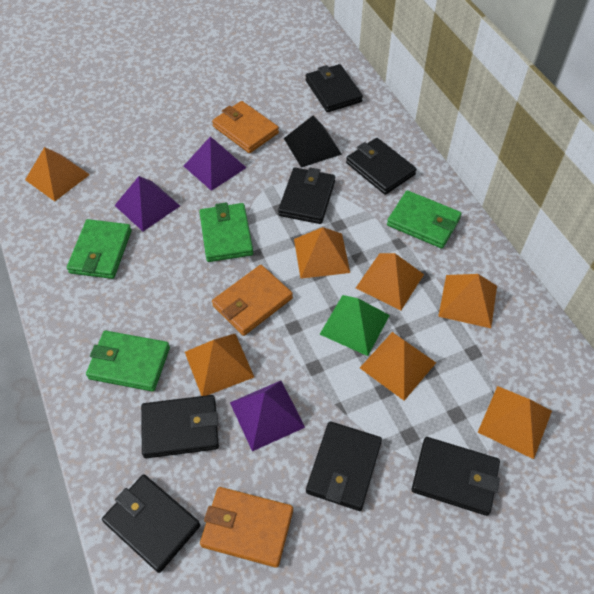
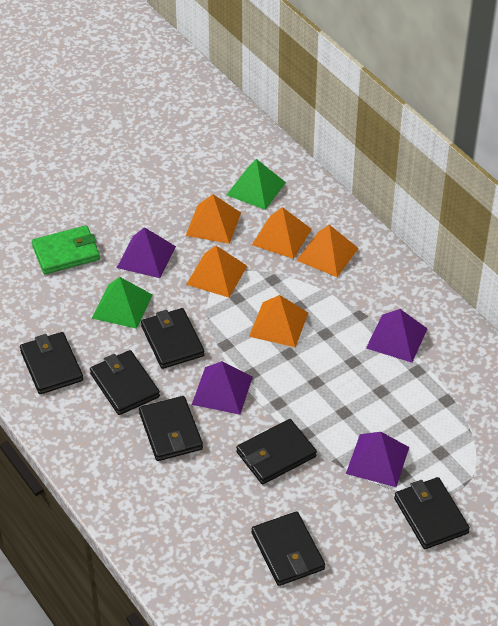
black pyramid: 1 -> 0
green pyramid: 1 -> 2
green wallet: 4 -> 1
orange pyramid: 7 -> 5
orange wallet: 3 -> 0
purple pyramid: 3 -> 4

